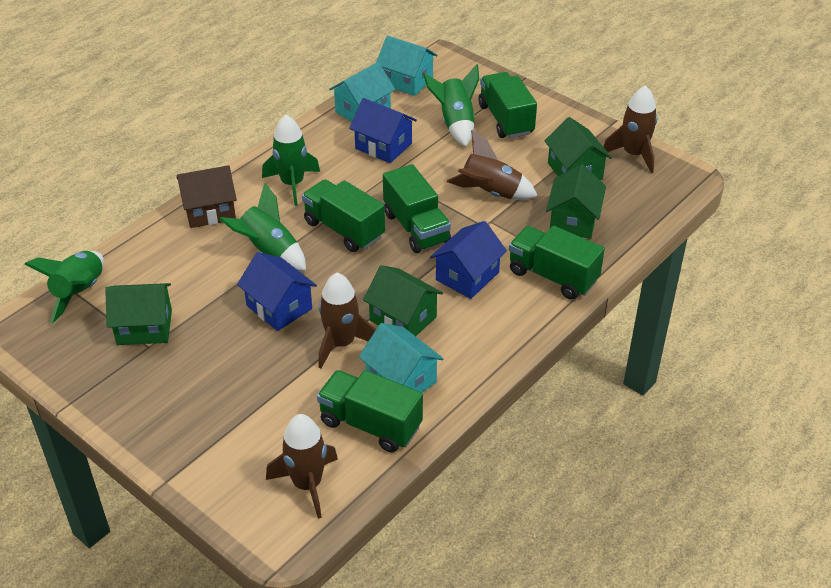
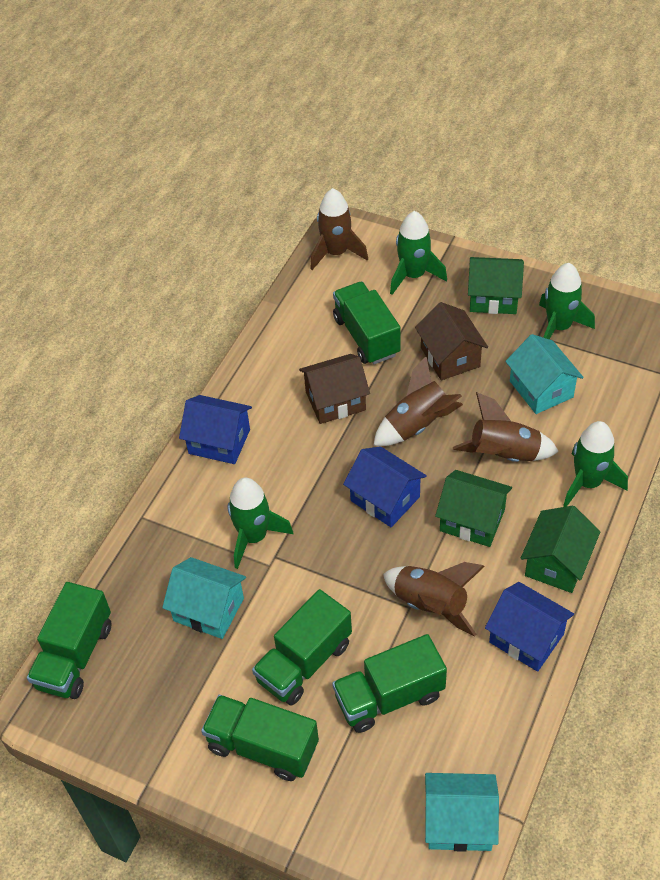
brown house: 1 -> 2
green house: 4 -> 3

